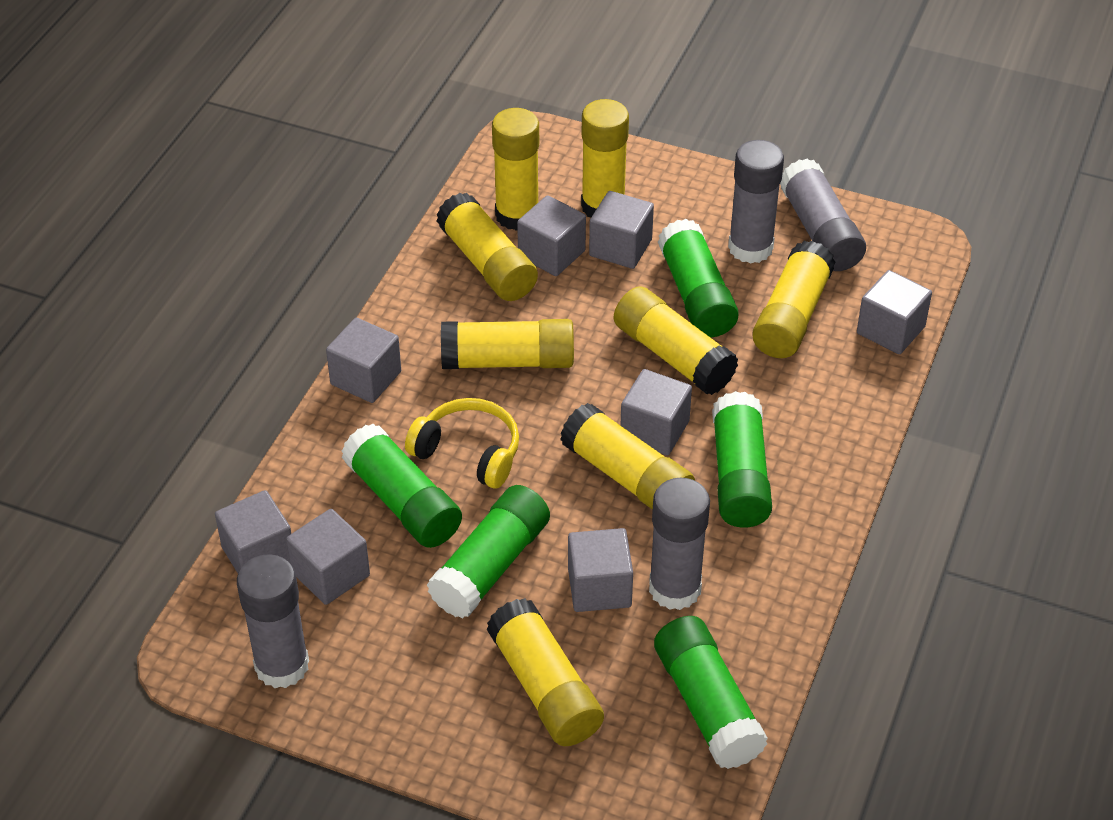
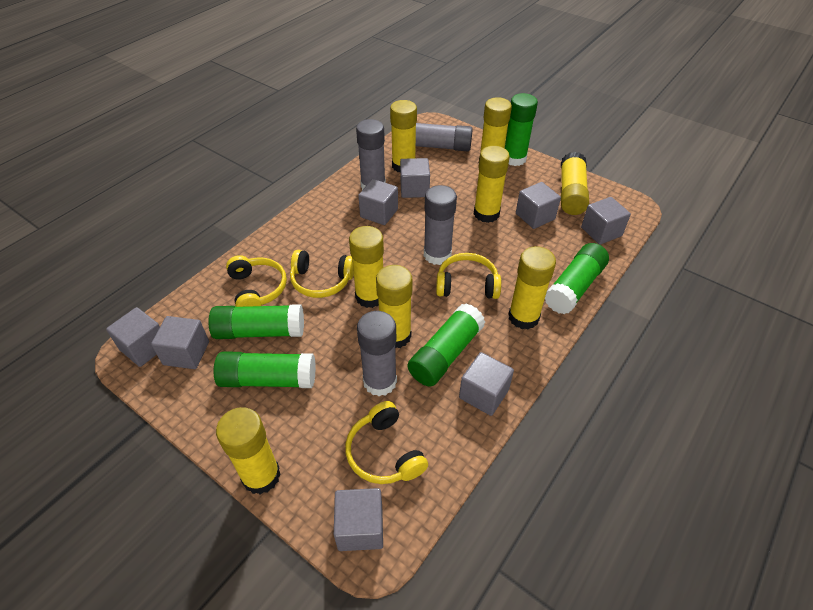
yellow headphones: 1 -> 4

